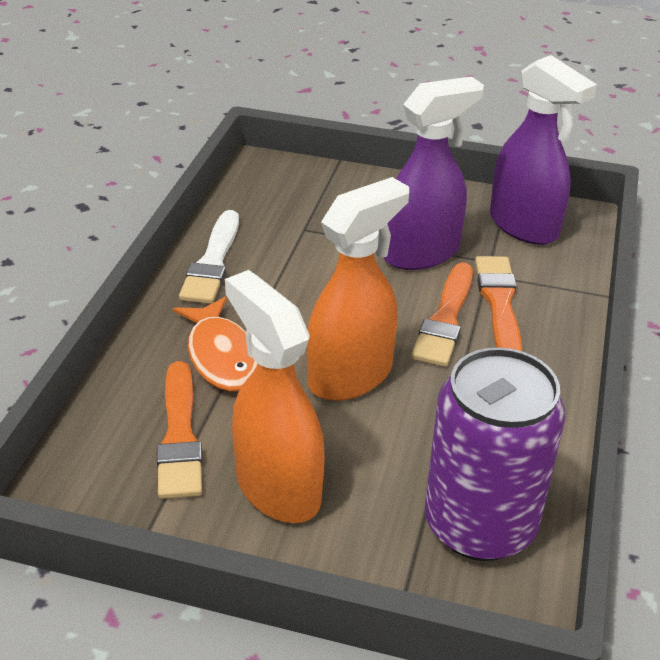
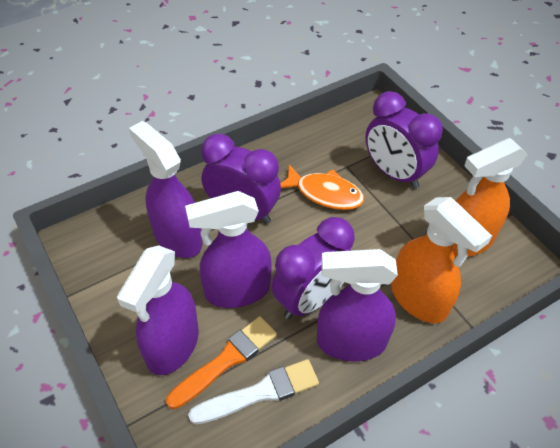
orange brush: 3 -> 1
purple can: 1 -> 0
purple clock: 0 -> 3
purple spray bottle: 2 -> 4

